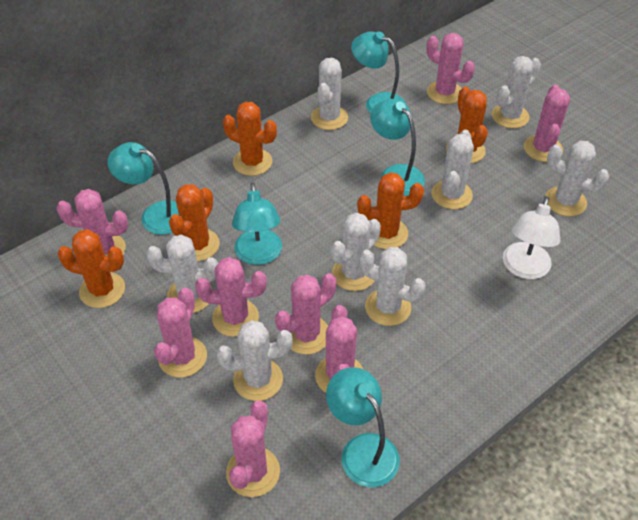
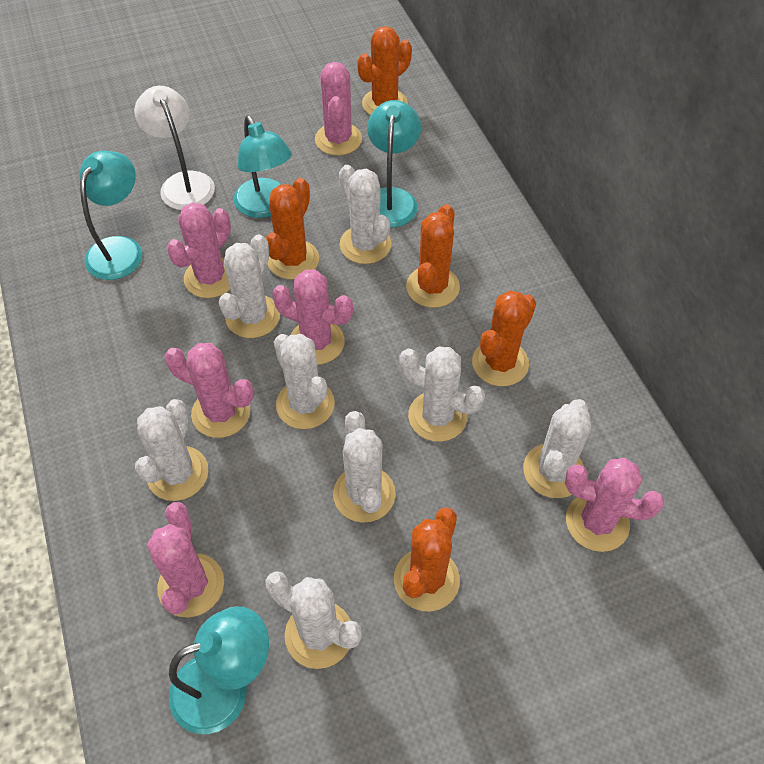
pink cactus: 8 -> 6
turquoise lamp: 5 -> 4

